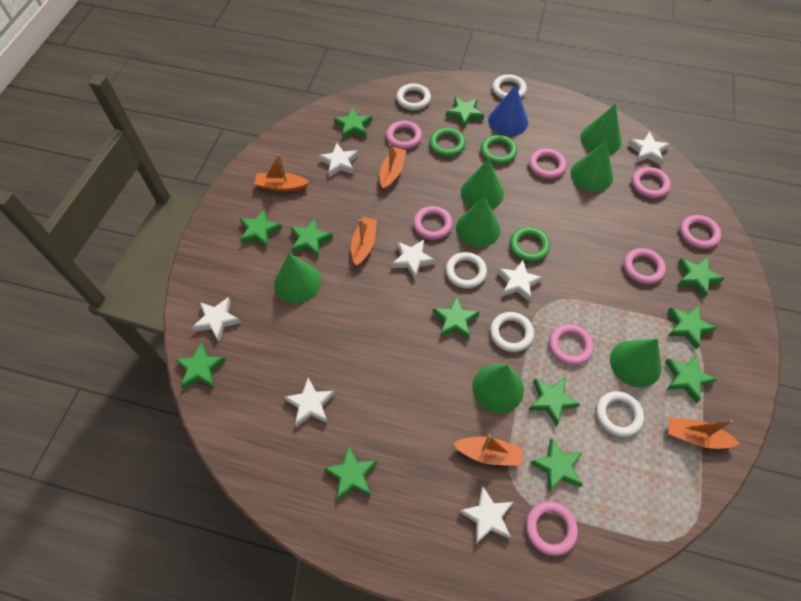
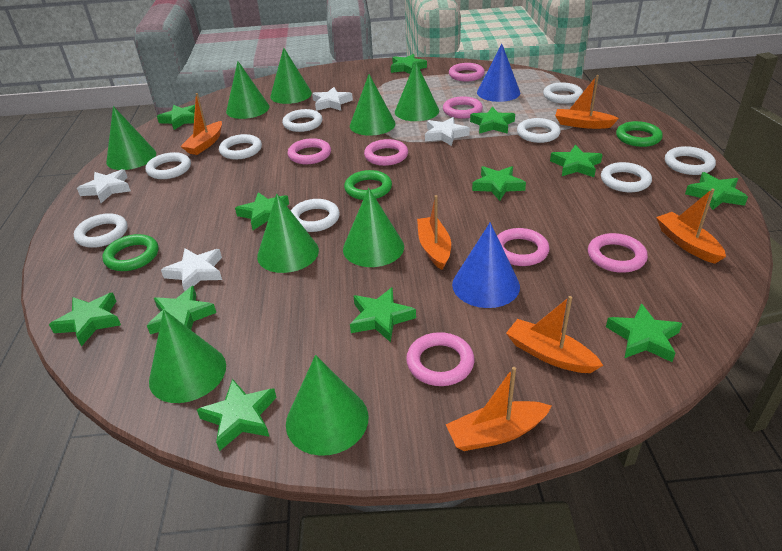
blue cone: 1 -> 2
green cone: 7 -> 9
orange boat: 5 -> 6
pink ring: 8 -> 7
white ring: 5 -> 9
white star: 7 -> 4

